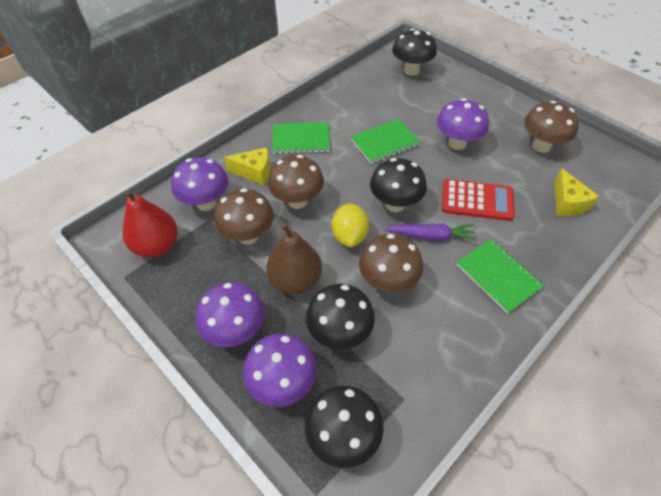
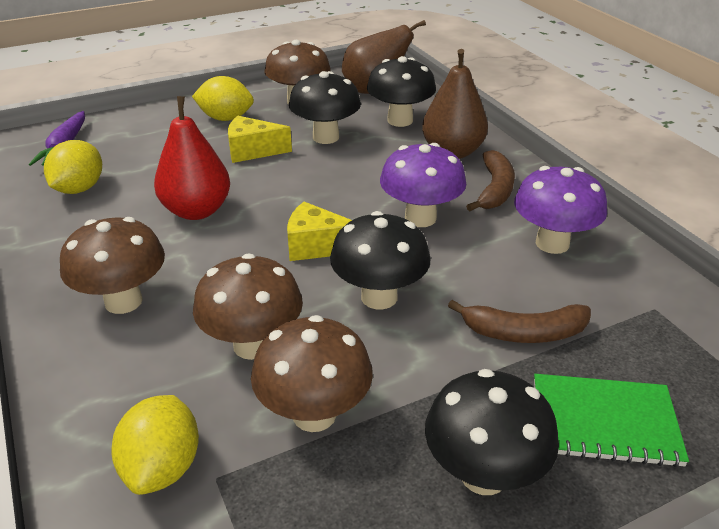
brown banana: 0 -> 2
brown pear: 1 -> 2
green notebook: 3 -> 1
purple mushroom: 4 -> 2
red calculator: 1 -> 0
yellow lemon: 1 -> 3

